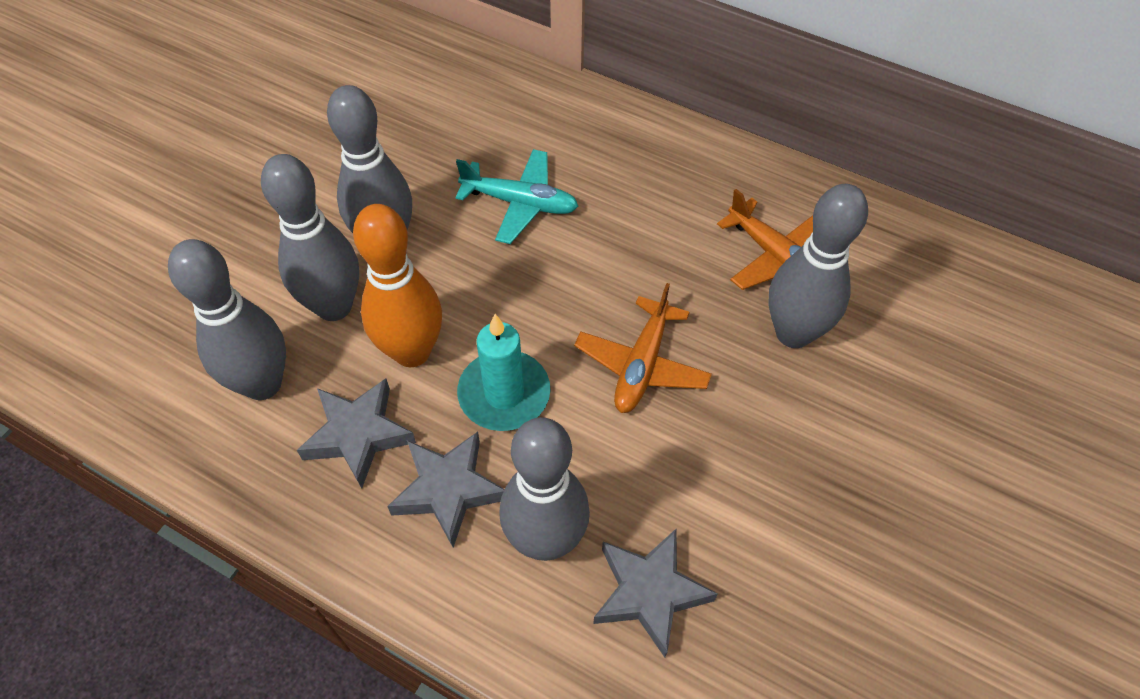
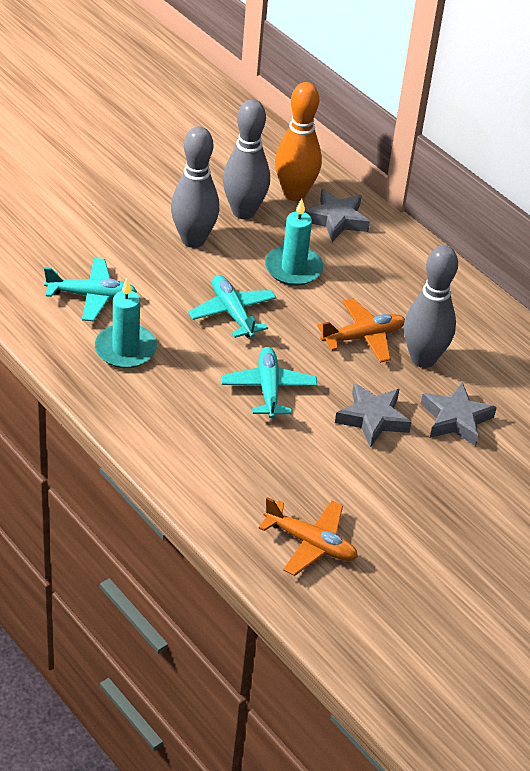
grey bowling pin: 5 -> 3
turquoise candle: 1 -> 2
turquoise plane: 1 -> 3

